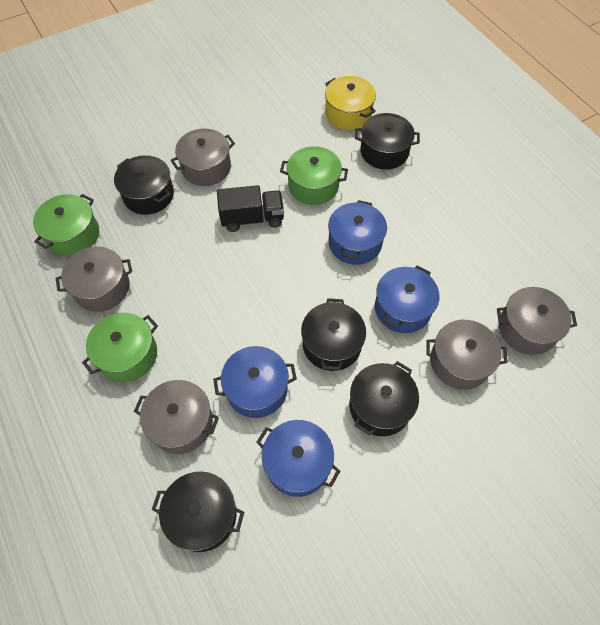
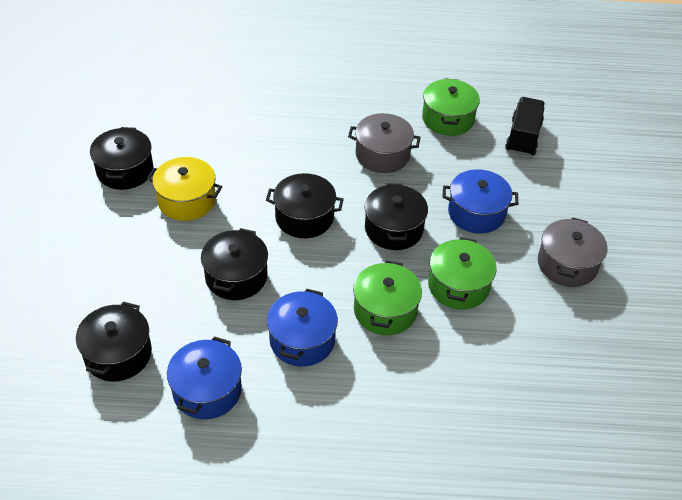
blue pot: 4 -> 3
grey pot: 5 -> 2

